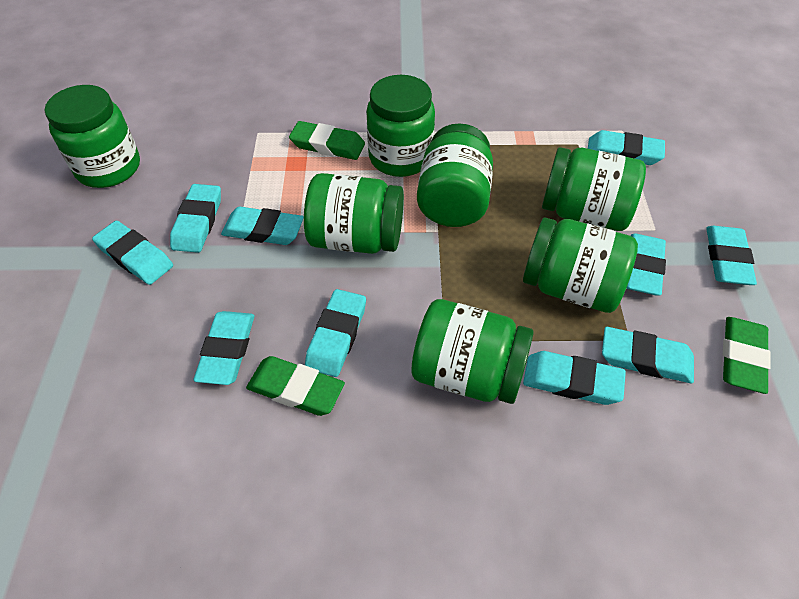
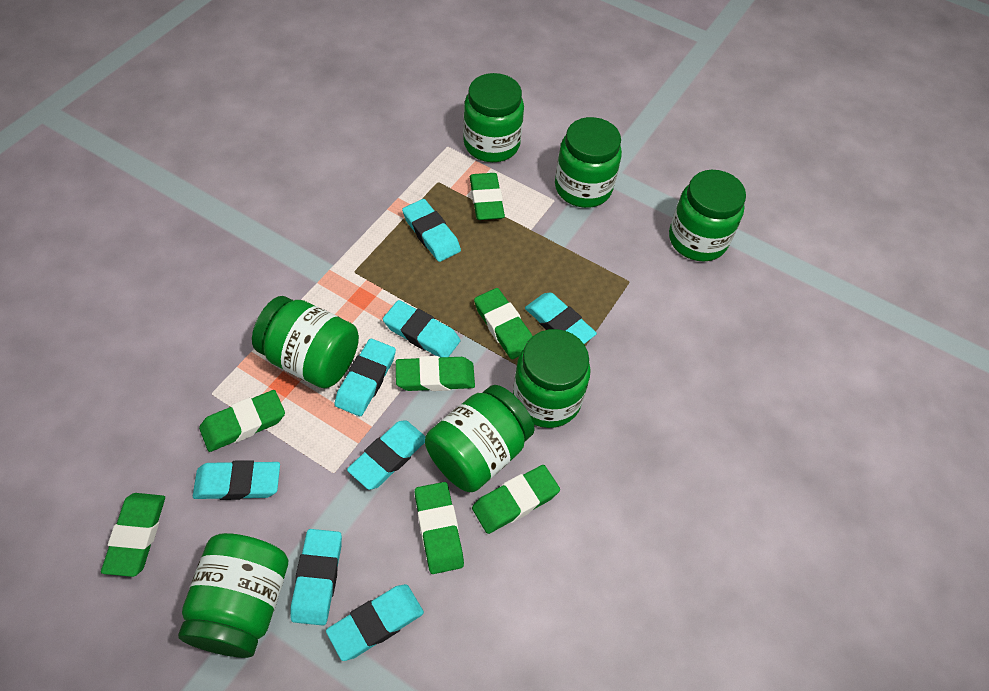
green eraser: 3 -> 7
turquoise eraser: 10 -> 8

